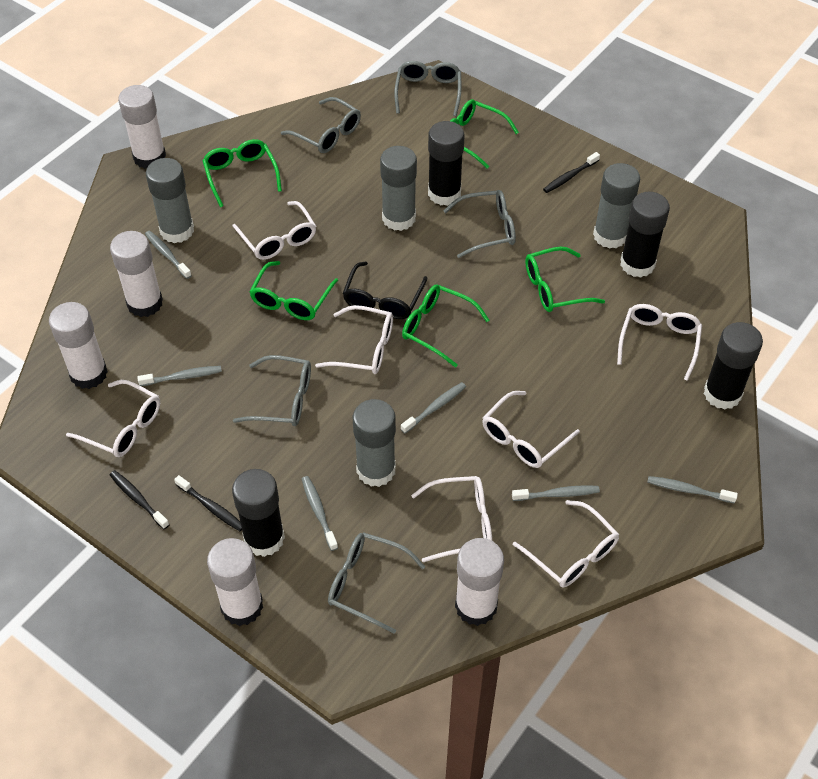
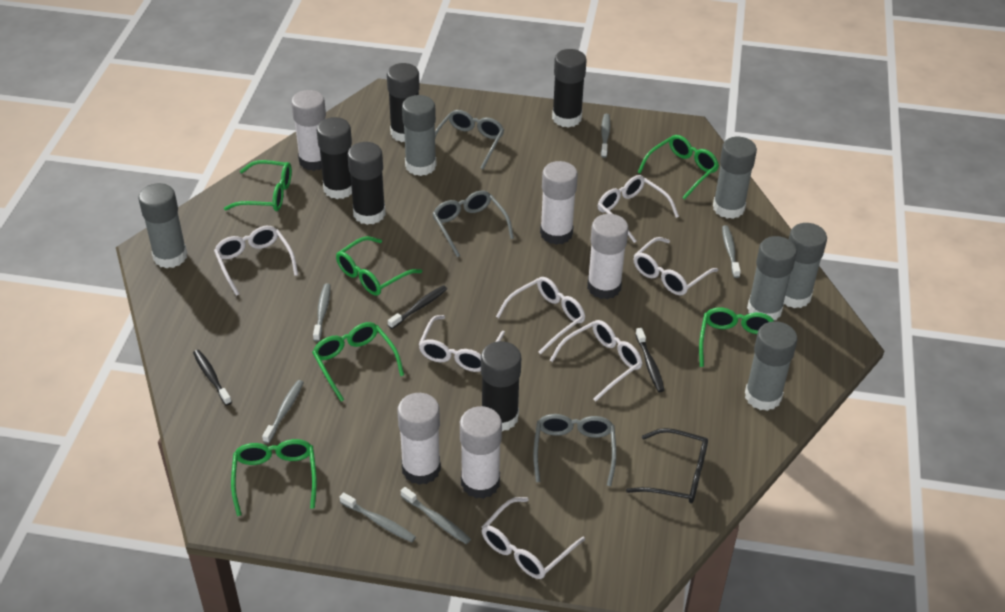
black glue stick: 4 -> 5
green glasses: 5 -> 6
grey glasses: 5 -> 3
grey glue stick: 4 -> 6

